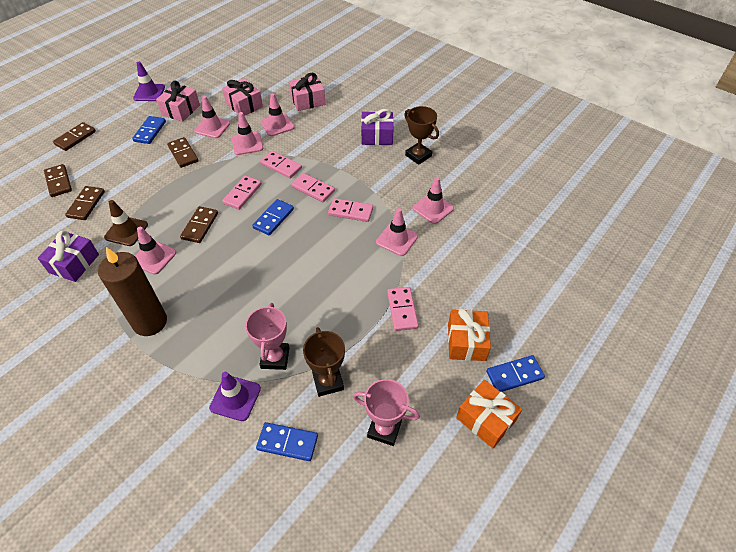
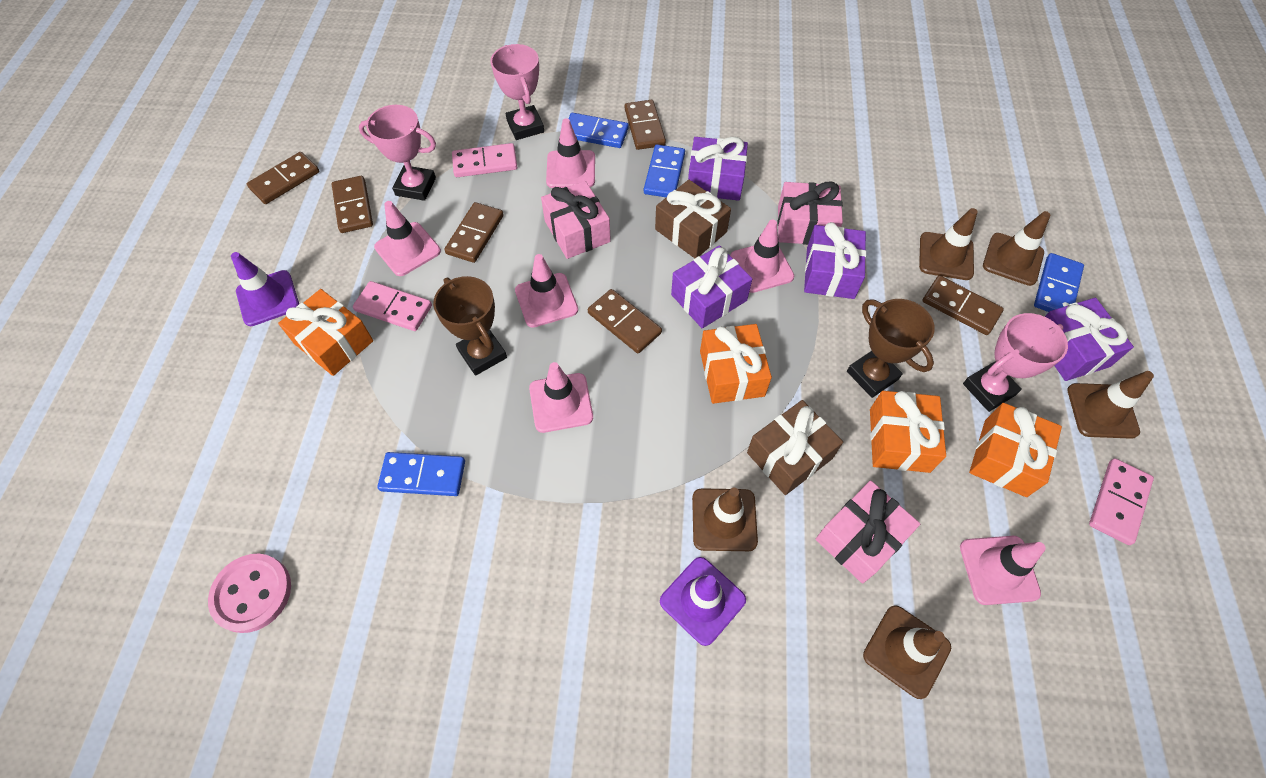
brown candle: 1 -> 0
brown domino: 5 -> 6
brown gift: 0 -> 2
brown traffic cone: 1 -> 5
orange gift: 2 -> 4
pink button: 0 -> 1
pink domino: 5 -> 3
pink trophy: 2 -> 3
purple gift: 2 -> 4

